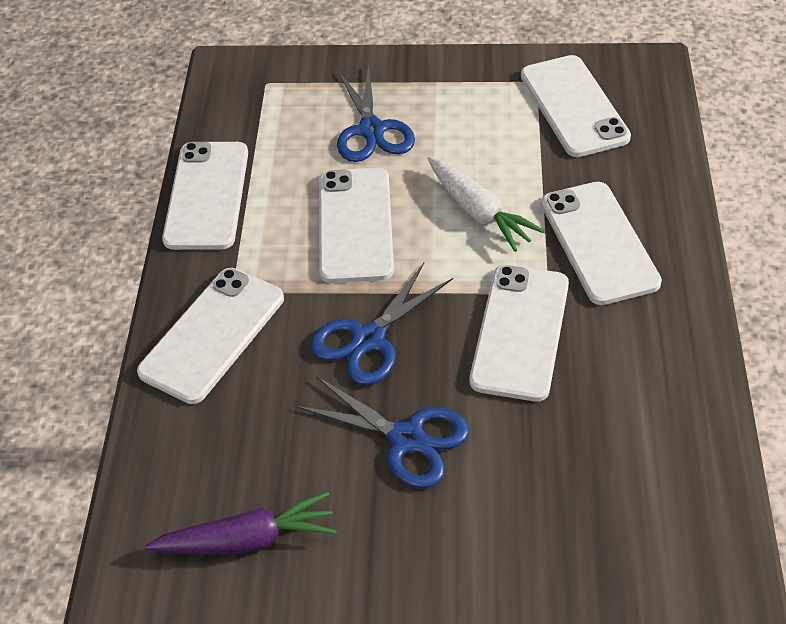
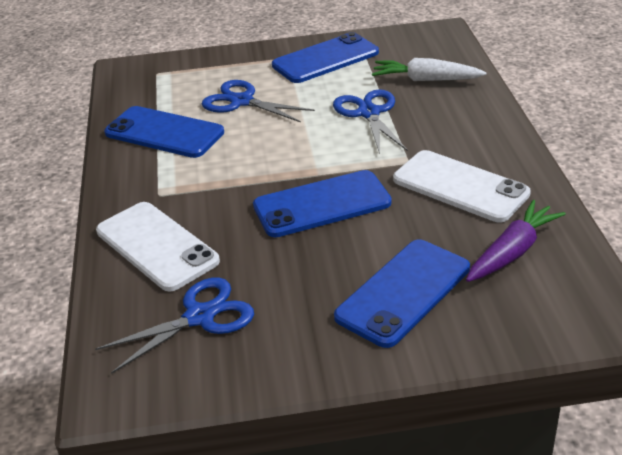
blue phone: 0 -> 4
white phone: 6 -> 2

